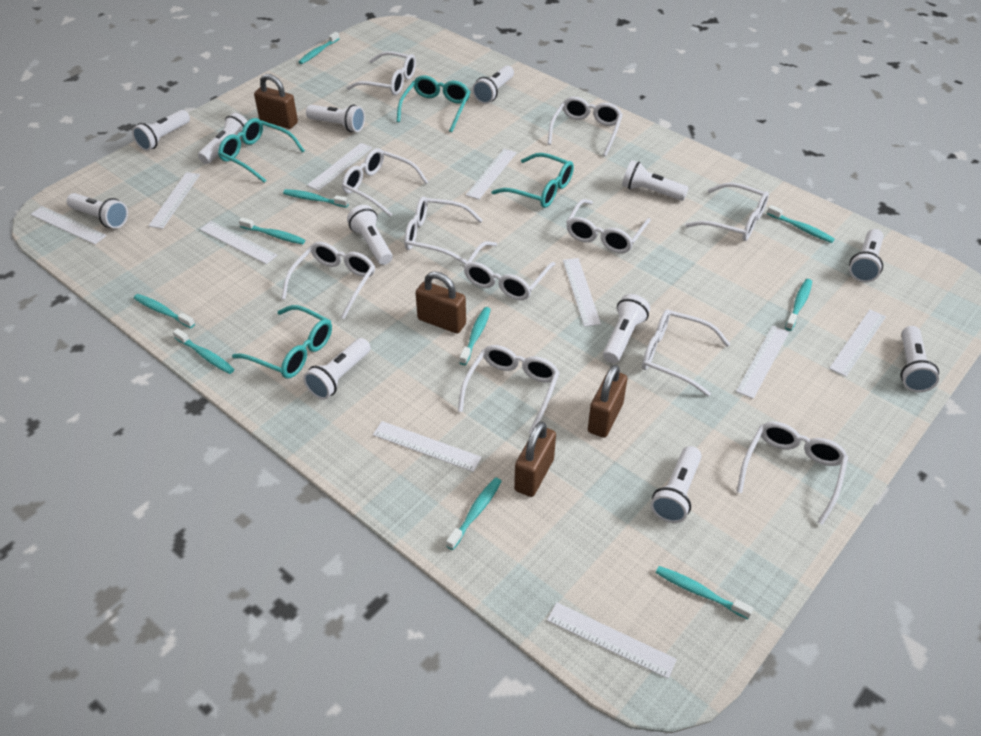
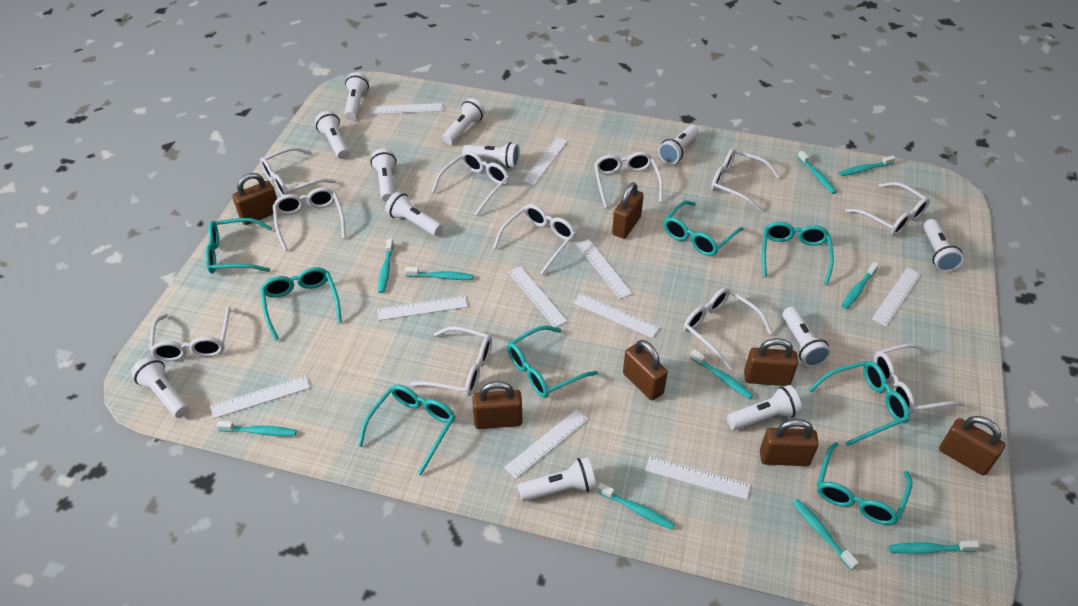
brown padlock: 4 -> 7
turquoise glasses: 4 -> 8

